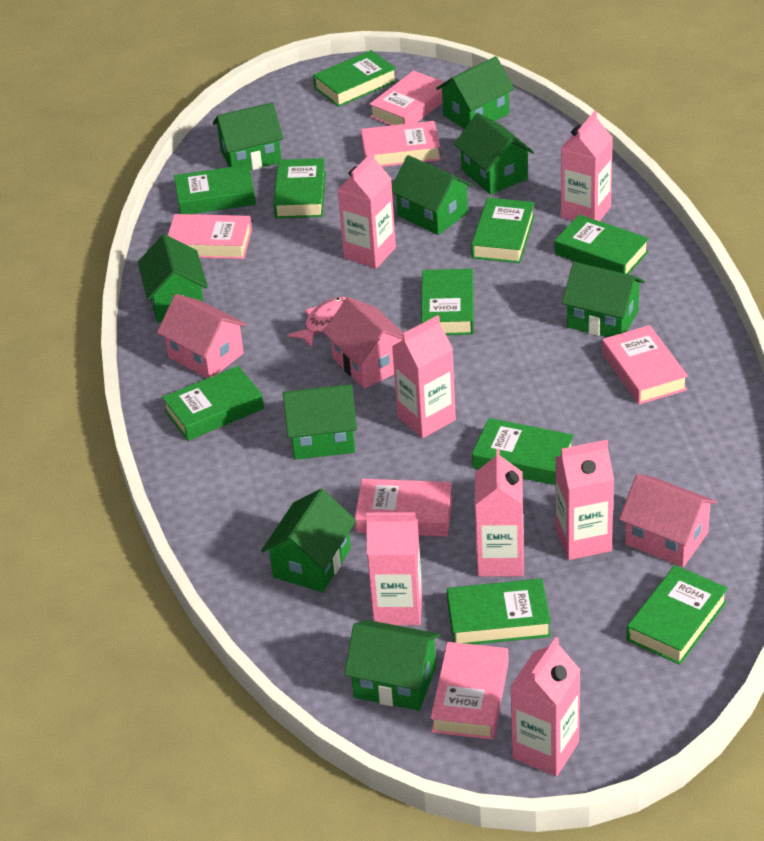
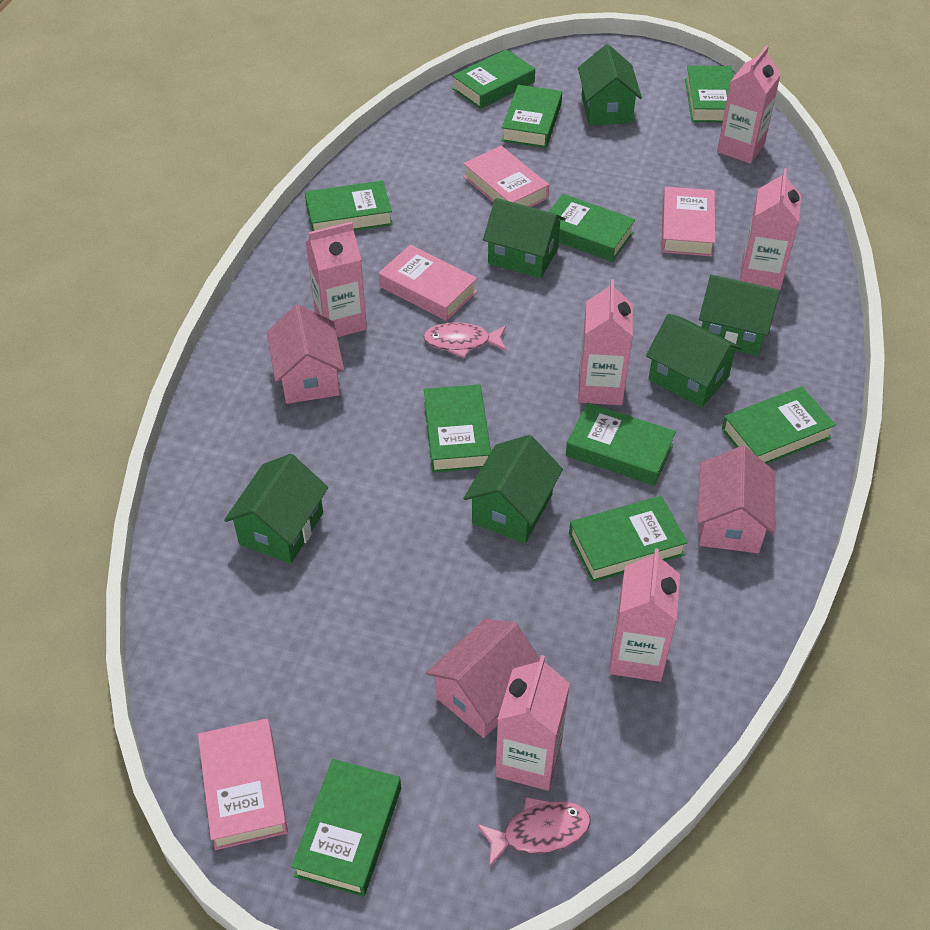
green house: 9 -> 6
pink book: 6 -> 4
pink carton: 7 -> 6
pink fish: 1 -> 2

